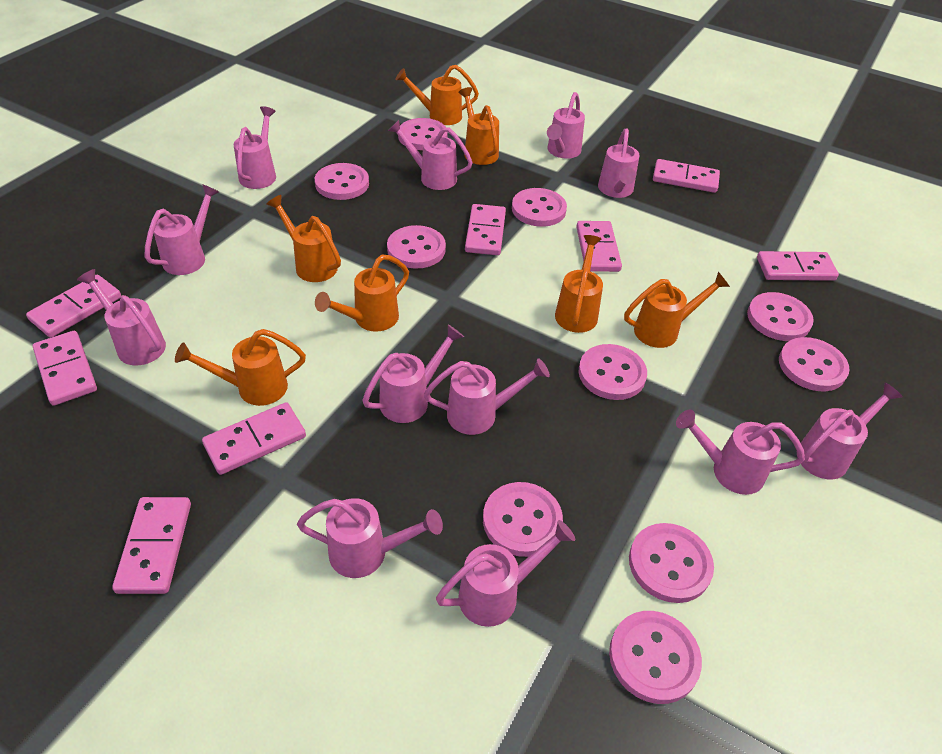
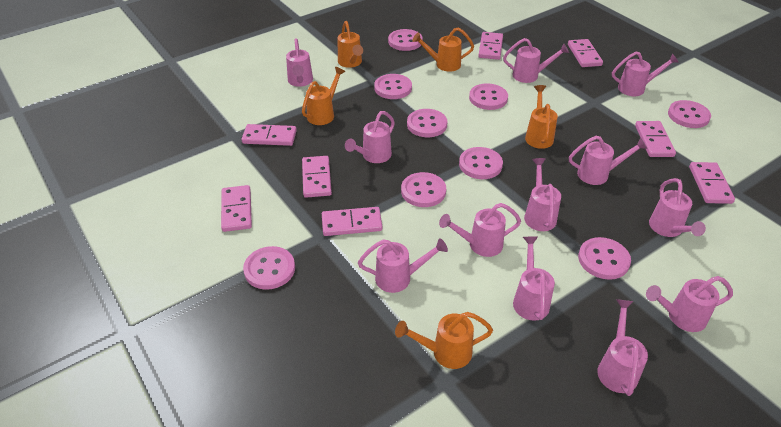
orange watering can: 7 -> 5
pink button: 10 -> 9

